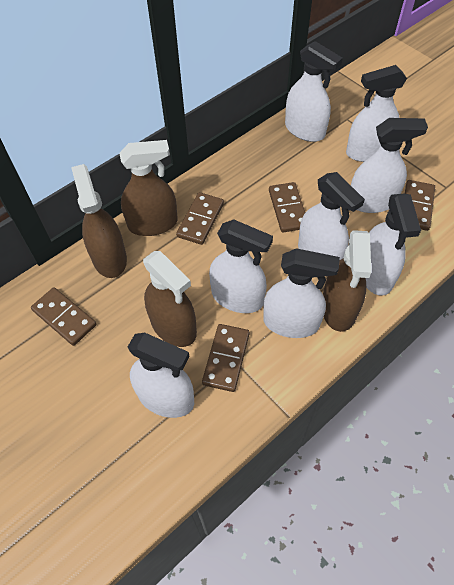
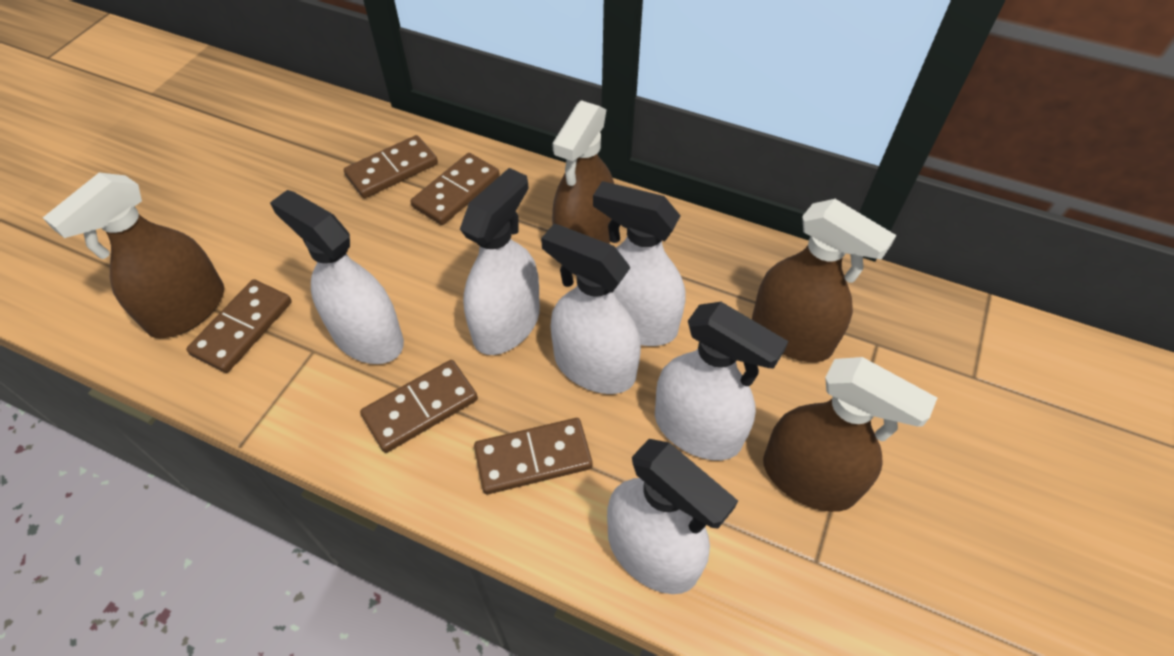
white spray bottle: 8 -> 6

